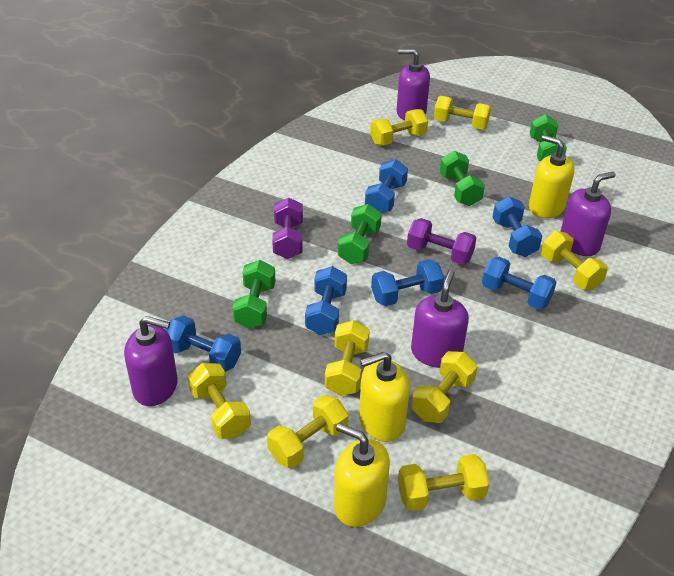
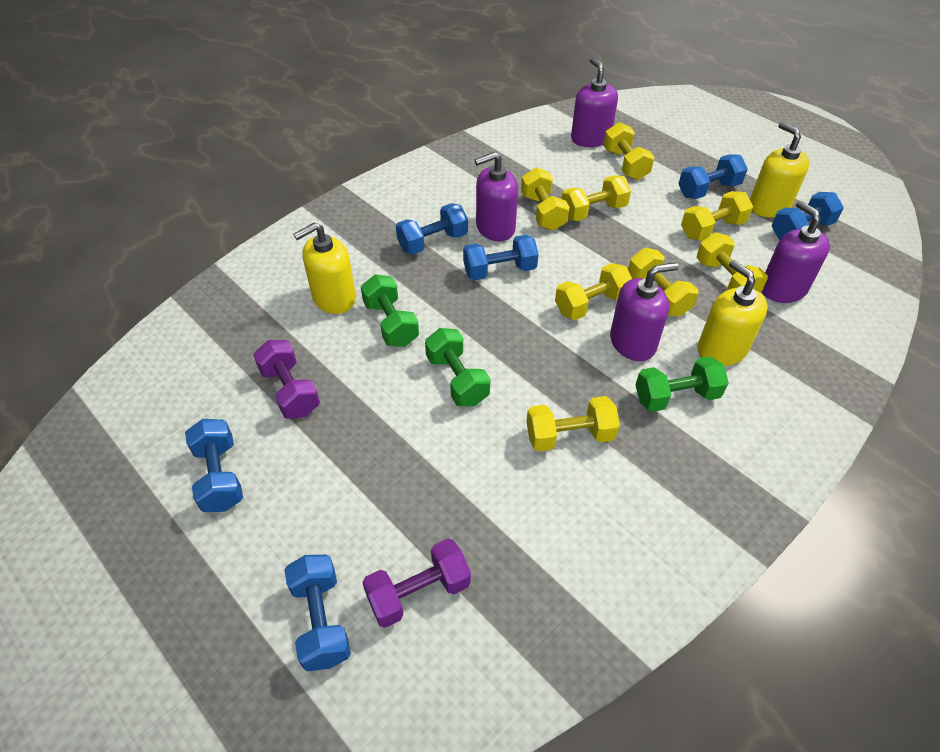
green dumbbell: 4 -> 3

